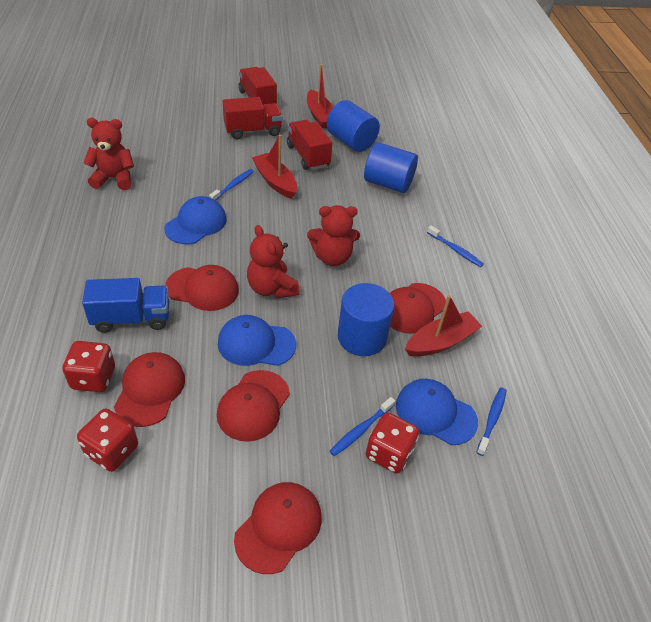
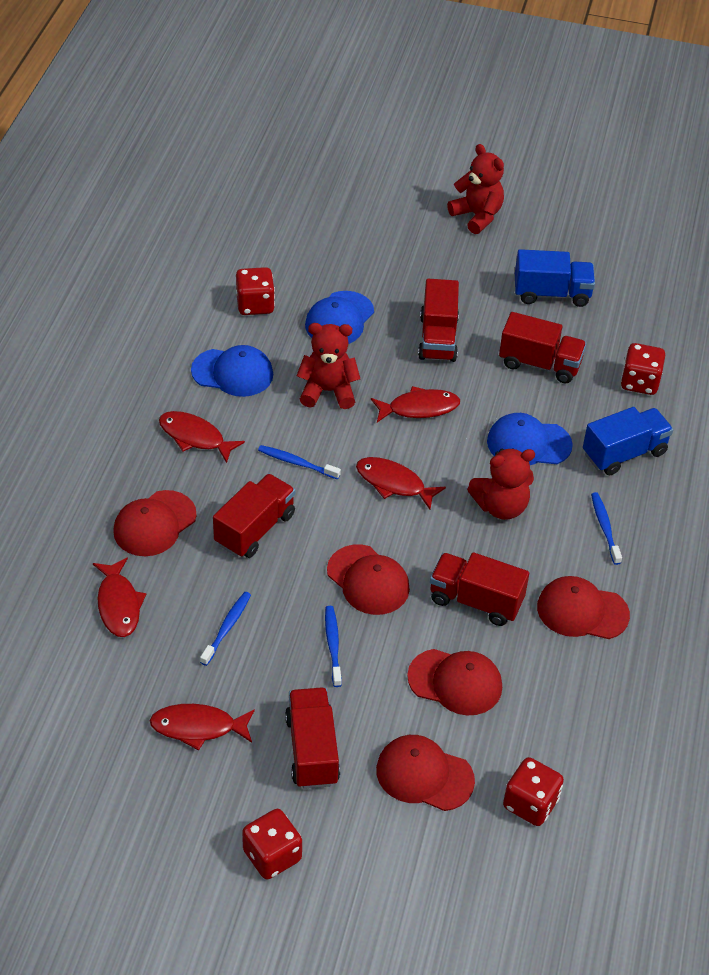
blue cylinder: 3 -> 0
blue truck: 1 -> 2
red boat: 3 -> 0
red dice: 3 -> 4
red fish: 0 -> 5
red truck: 3 -> 5

